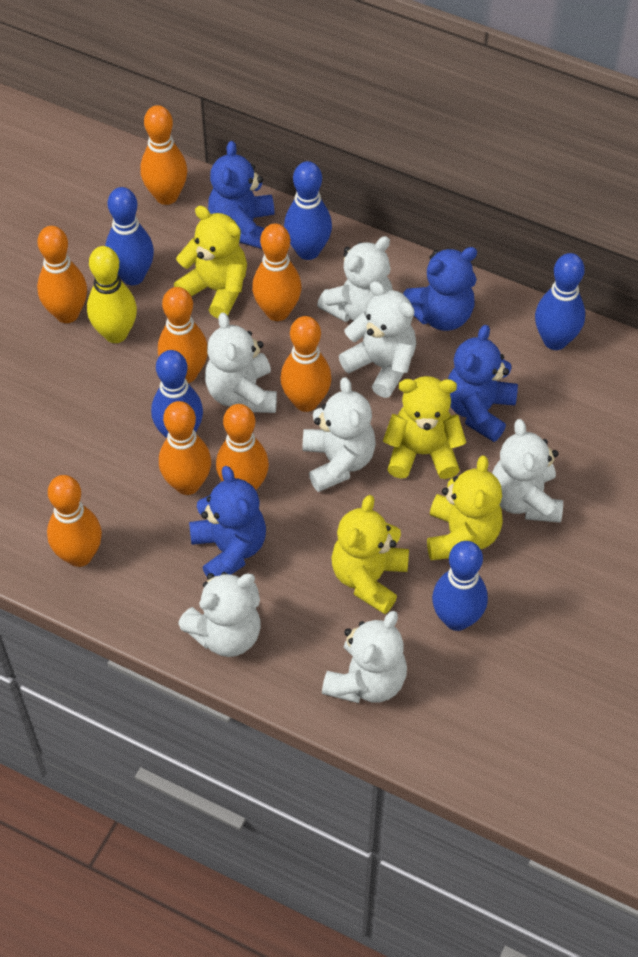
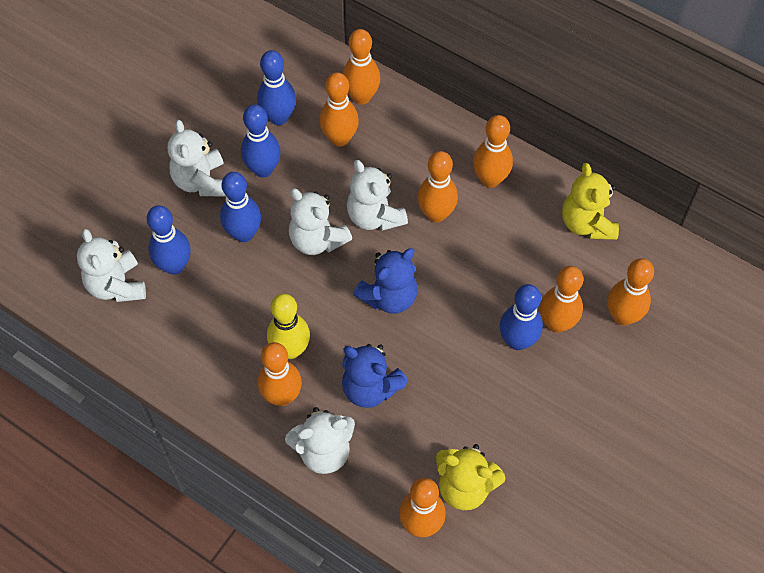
blue teddy bear: 4 -> 2
white teddy bear: 7 -> 5
yellow teddy bear: 4 -> 2

